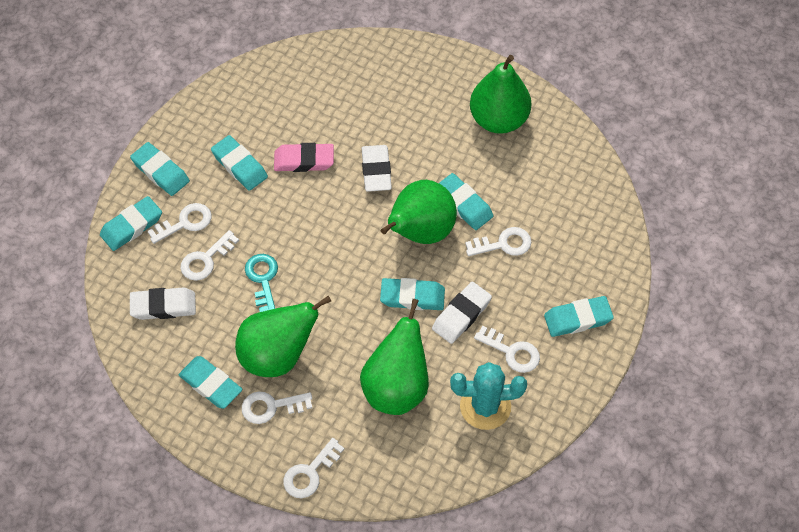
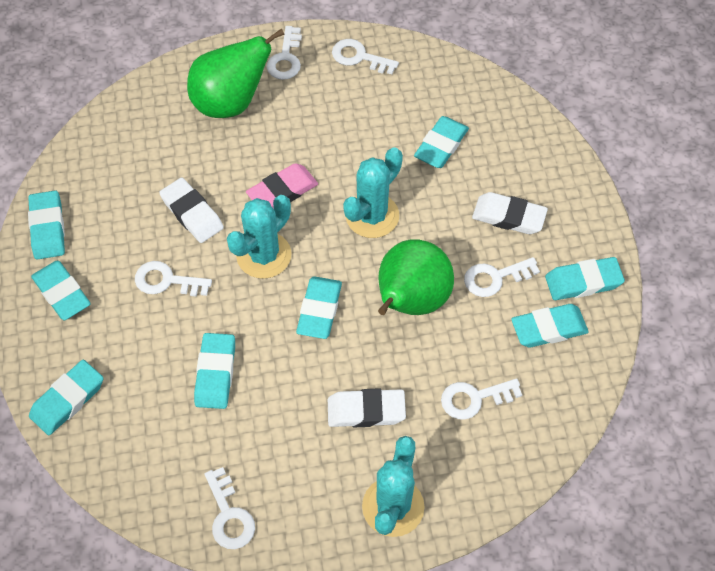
green pear: 4 -> 2
turquoise cactus: 1 -> 3
turquoise eraser: 7 -> 8
turquoise key: 1 -> 0

